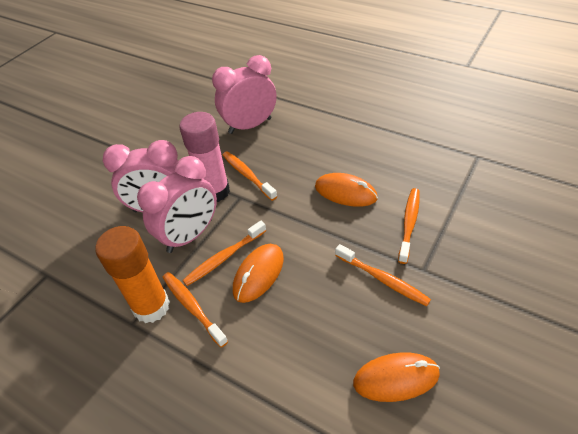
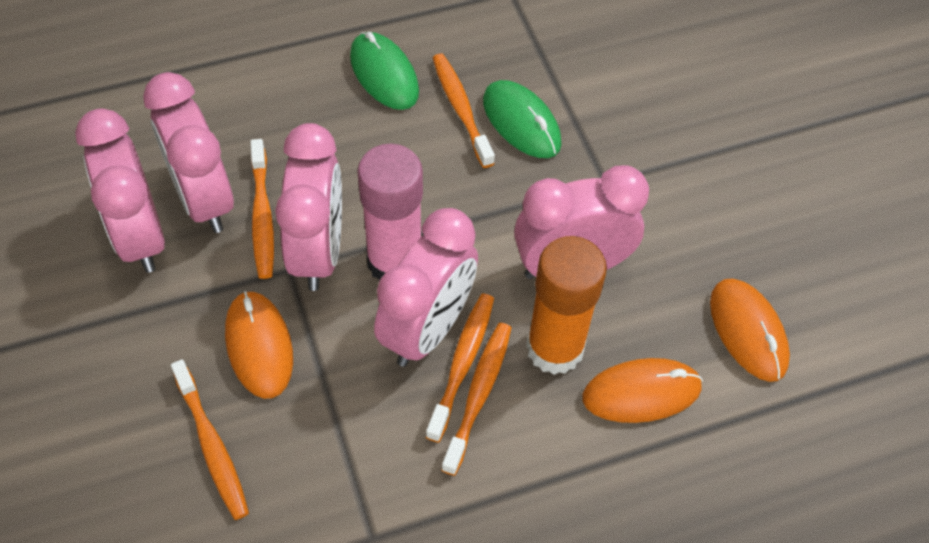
green mouse: 0 -> 2
pink clock: 3 -> 5

